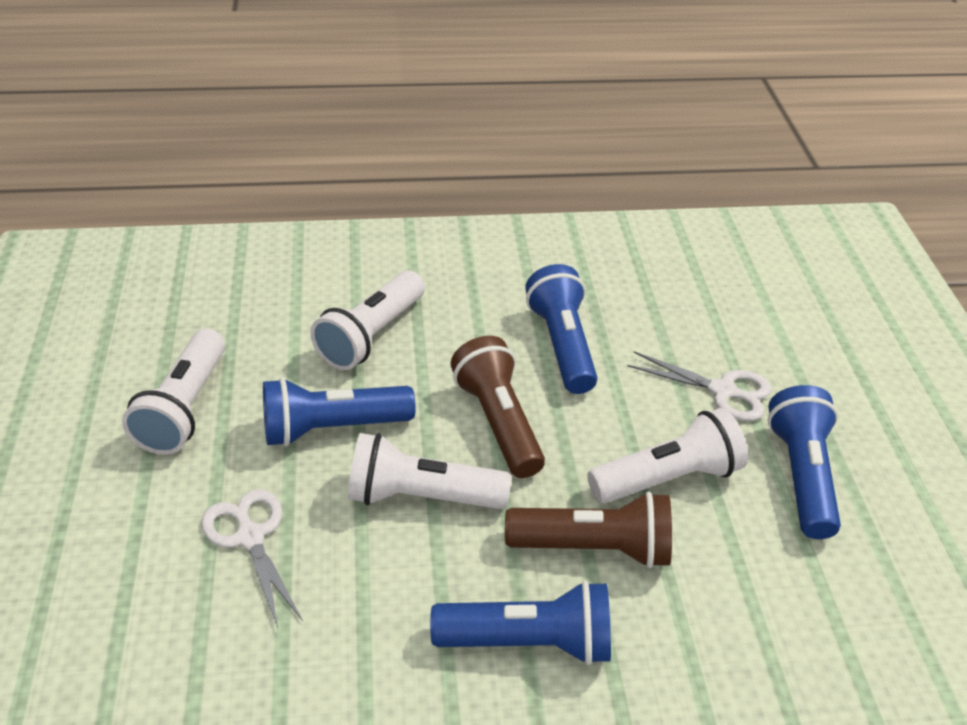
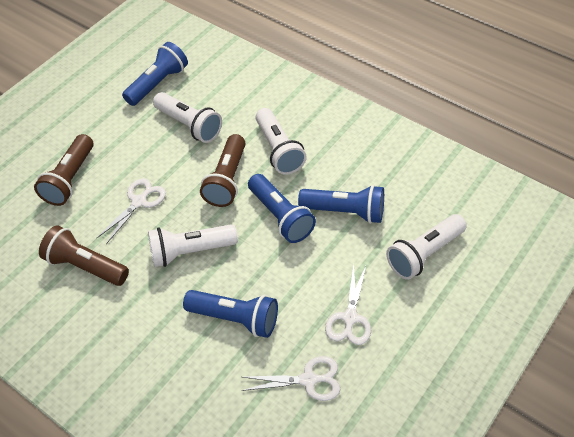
brown flashlight: 2 -> 3
white scissors: 2 -> 3

